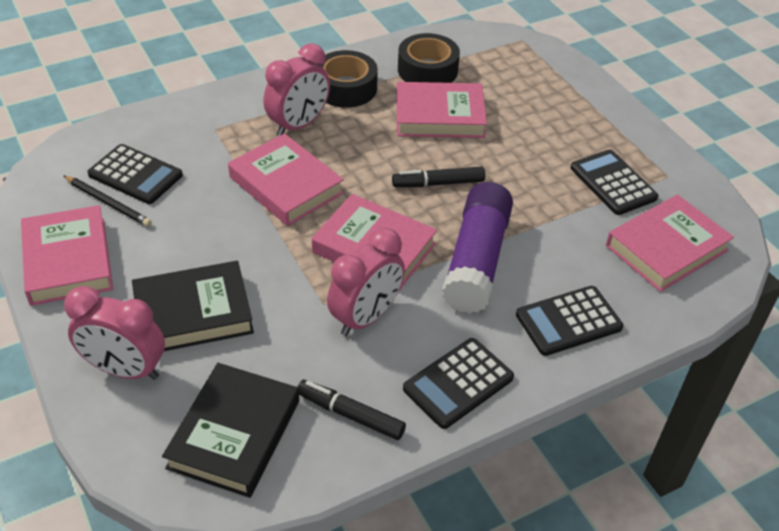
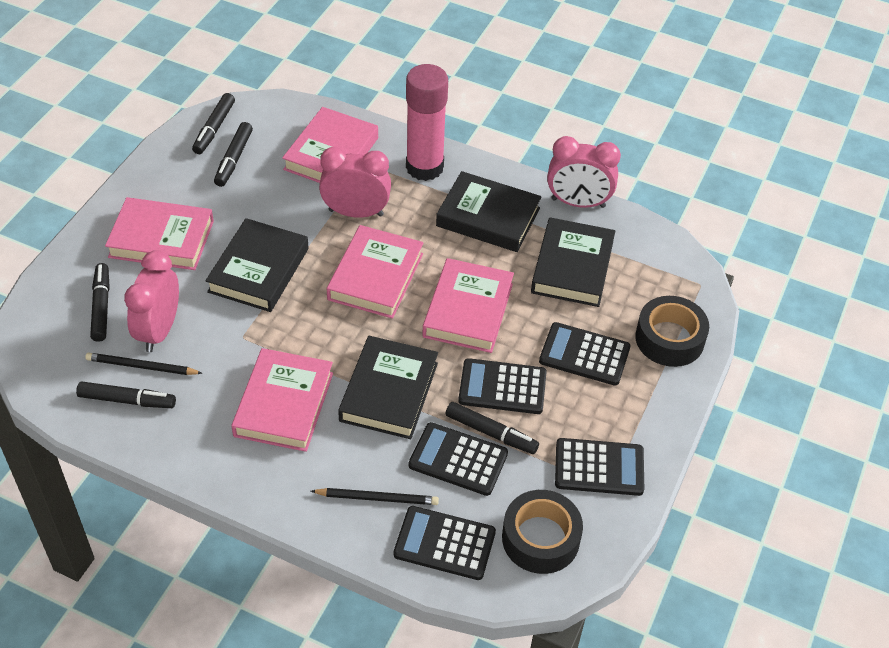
black book: 2 -> 4
black calculator: 4 -> 5
black marker: 2 -> 5
black pencil: 1 -> 2
pink glue stick: 0 -> 1
purple glue stick: 1 -> 0

